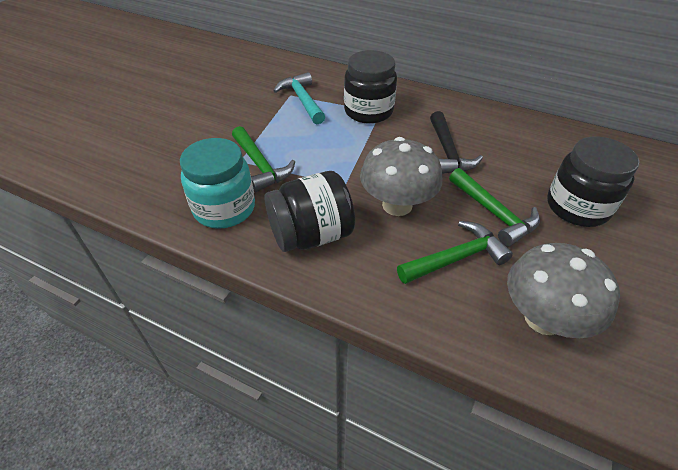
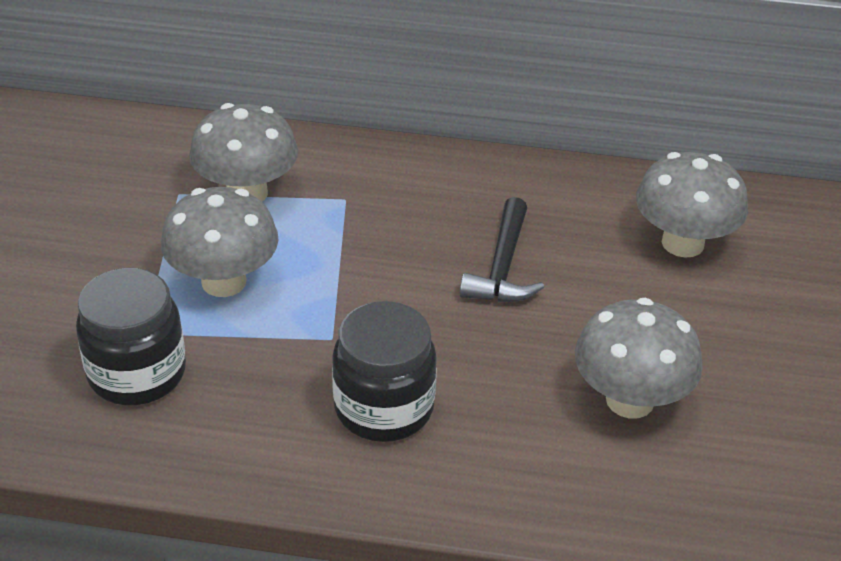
black jar: 3 -> 2
green hammer: 3 -> 0
grey mushroom: 2 -> 4
turquoise hammer: 1 -> 0
turquoise jar: 1 -> 0

